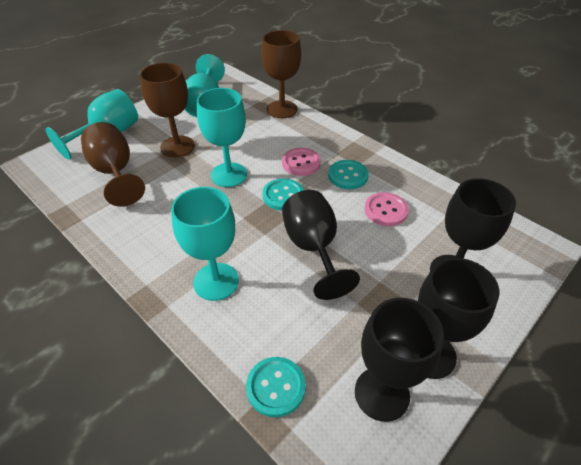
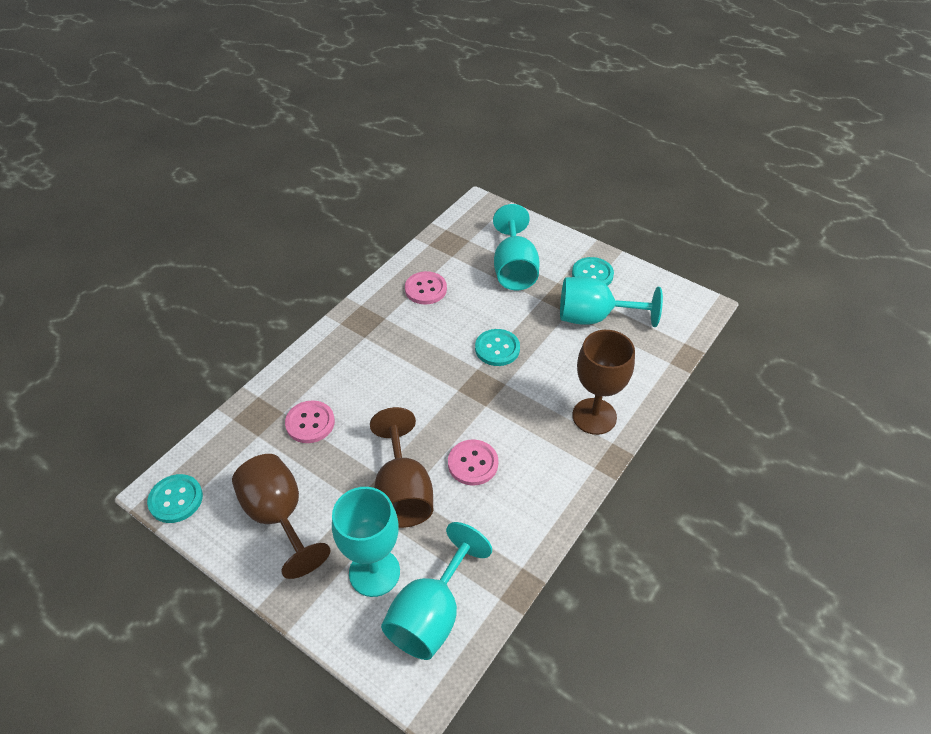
black goblet: 4 -> 0
pink button: 2 -> 3

